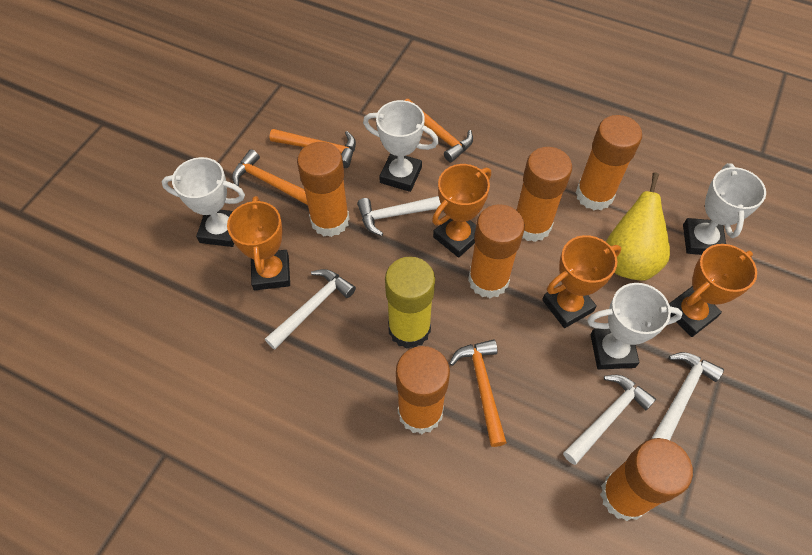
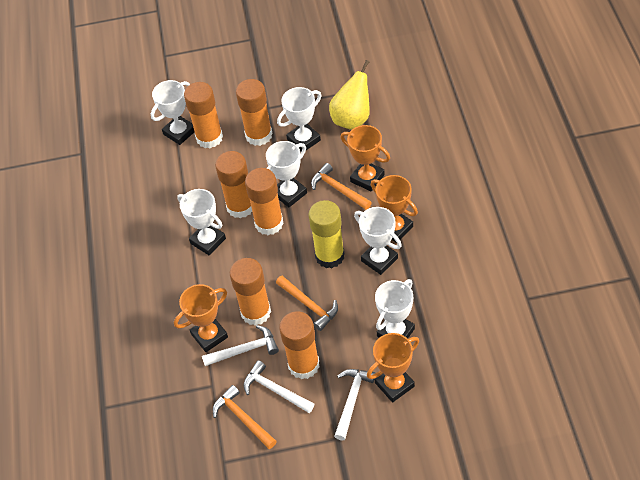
orange hammer: 4 -> 3
white hammer: 4 -> 3
white trophy: 4 -> 6

